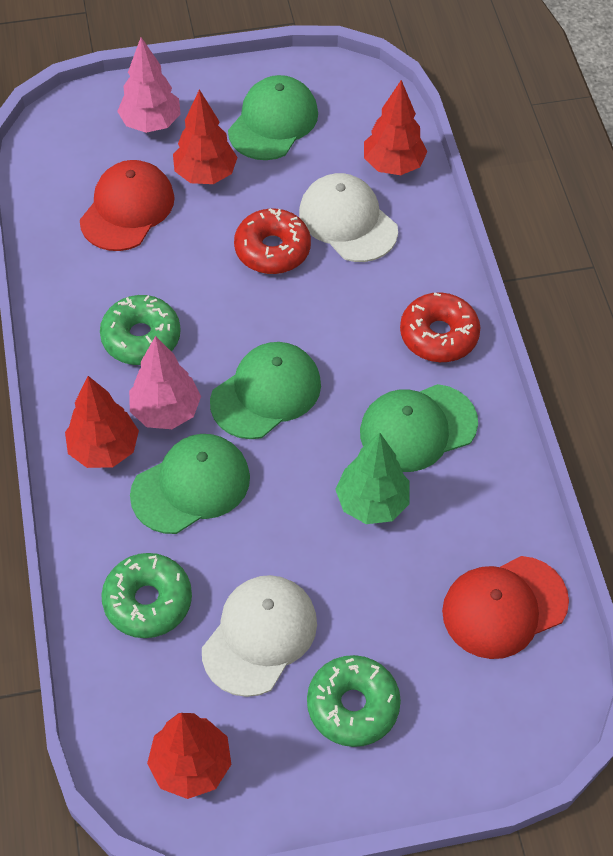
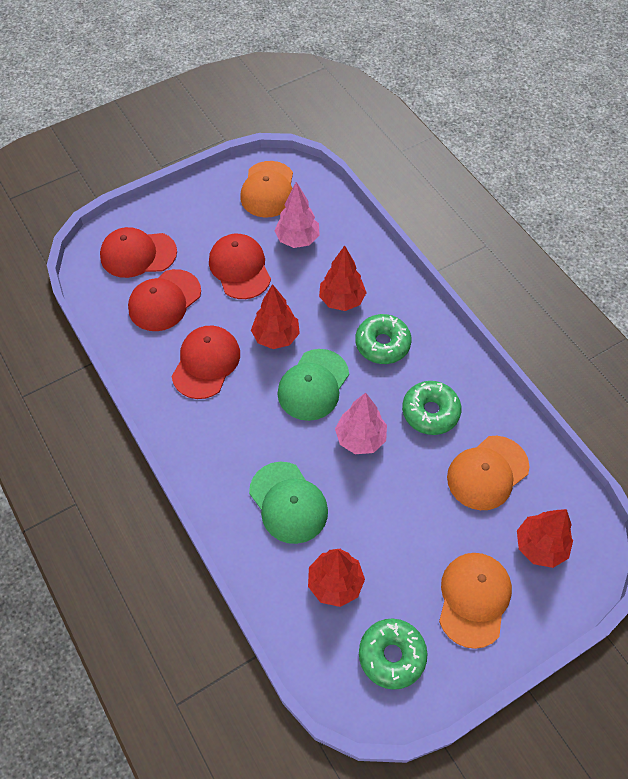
green cap: 4 -> 2
green tree: 1 -> 0
orange cap: 0 -> 3
red cap: 2 -> 4
red donut: 2 -> 0
white cap: 2 -> 0

